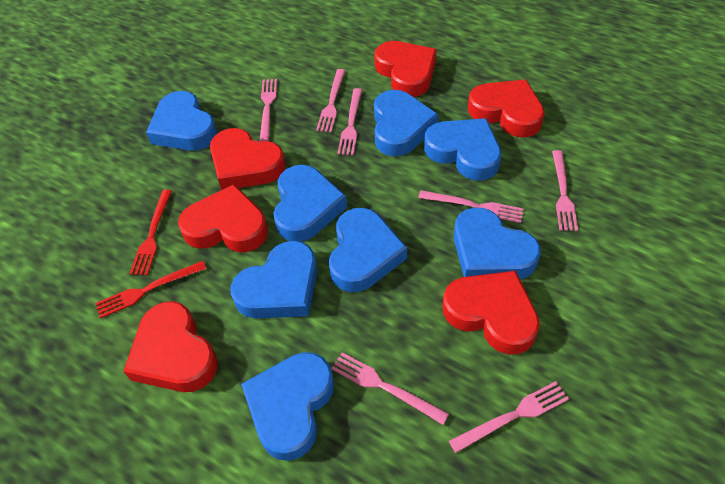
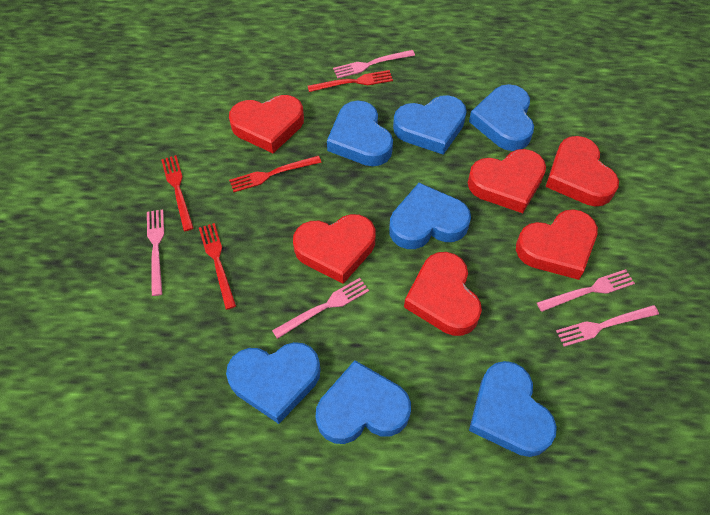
blue heart: 8 -> 7
pink fork: 7 -> 5
red fork: 2 -> 4

